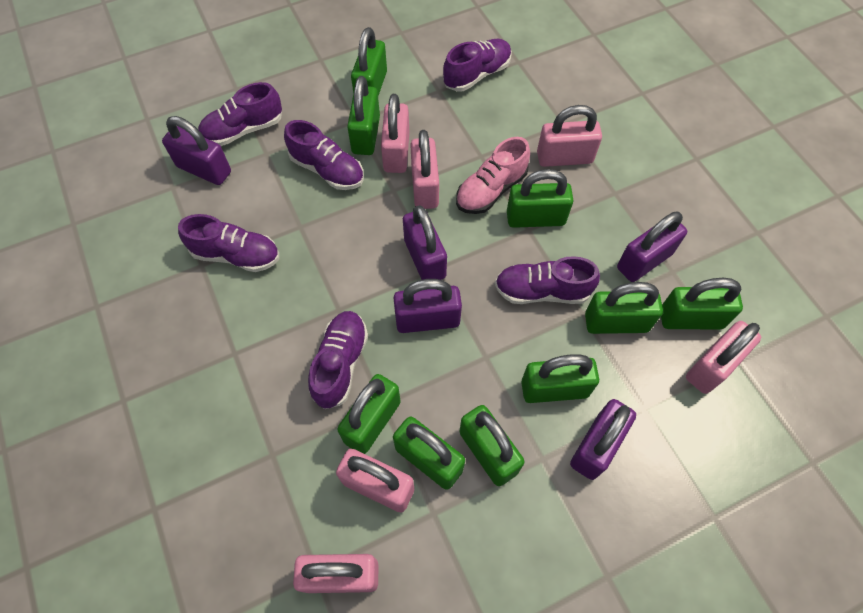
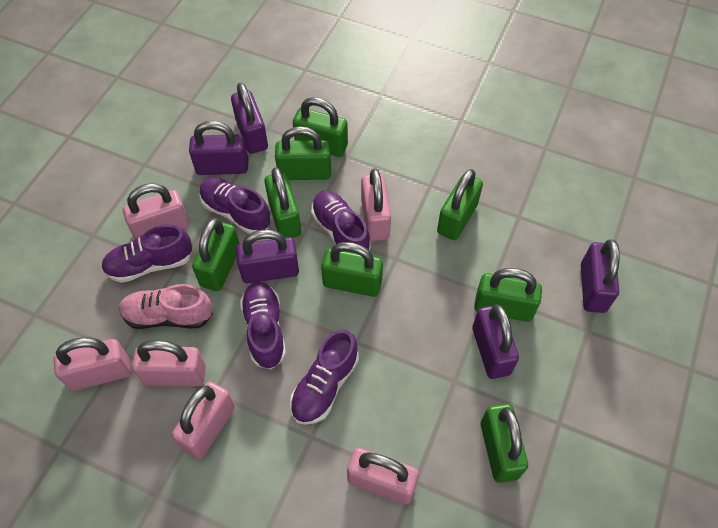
green padlock: 9 -> 8
purple shoe: 6 -> 5

